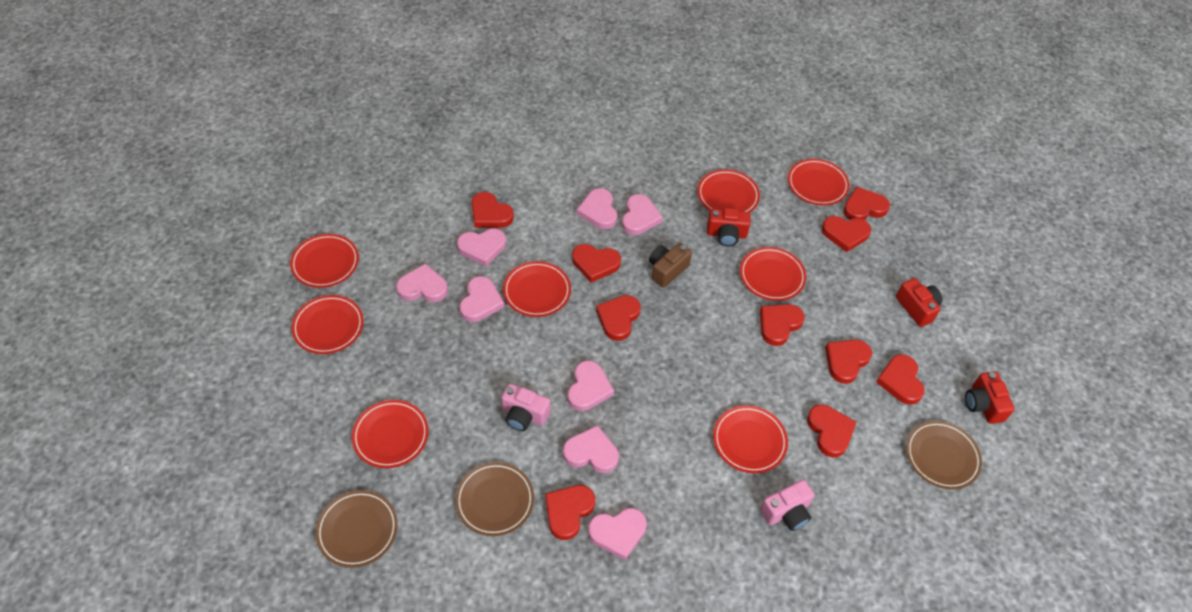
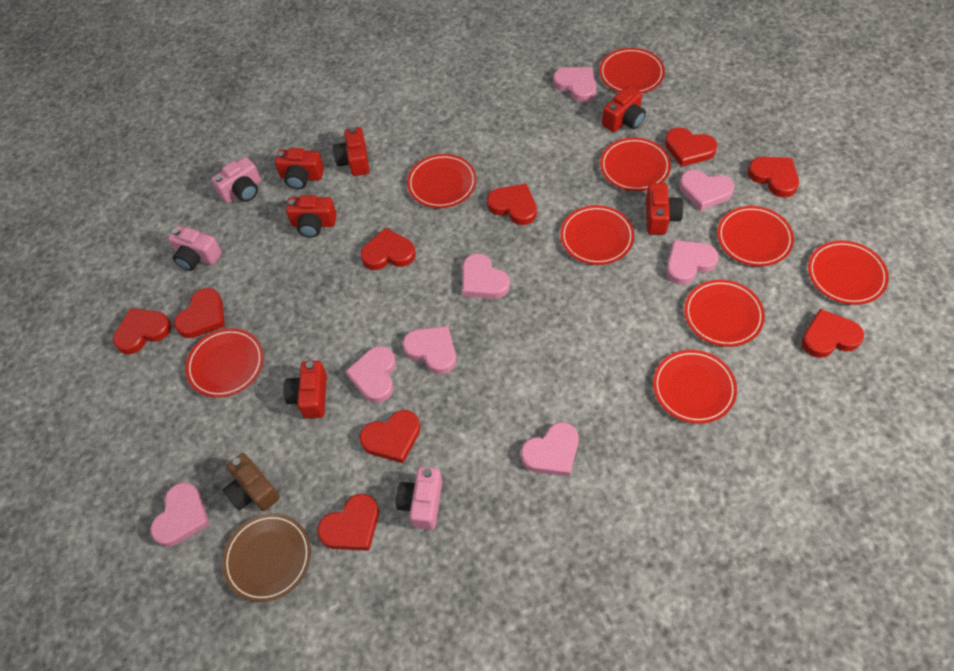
brown plate: 3 -> 1
pink camera: 2 -> 3
red camera: 3 -> 6
red heart: 10 -> 9
red plate: 8 -> 9

